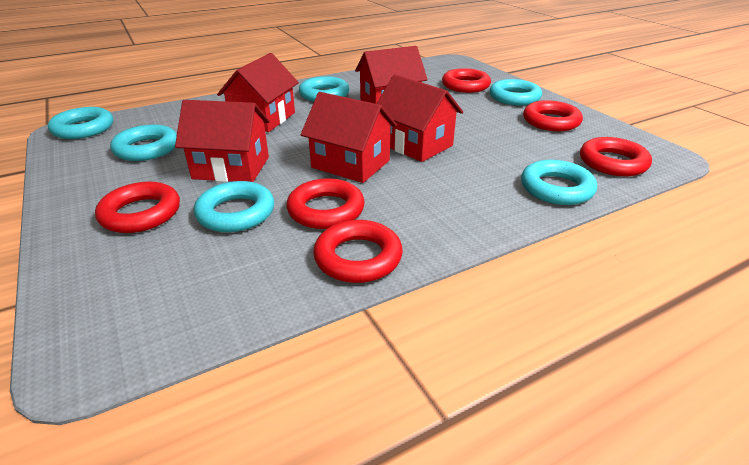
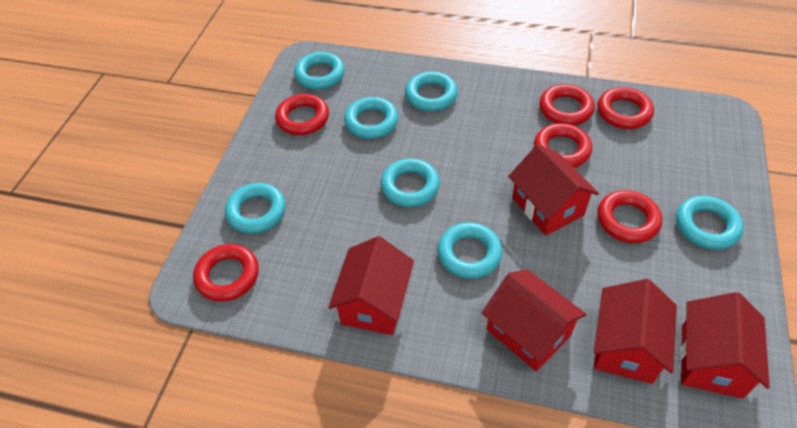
turquoise ring: 6 -> 7

